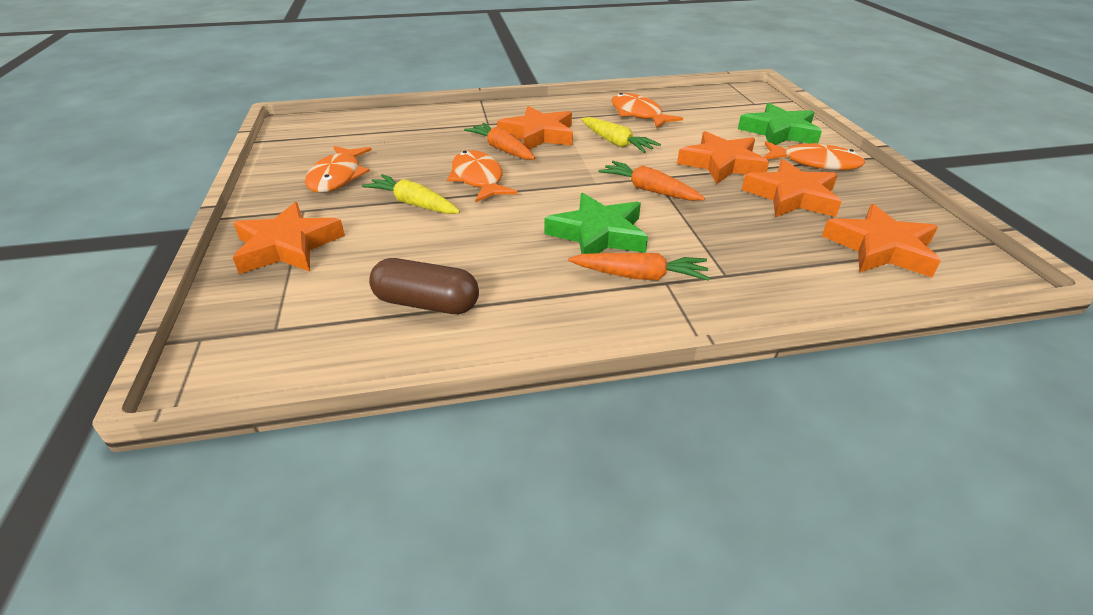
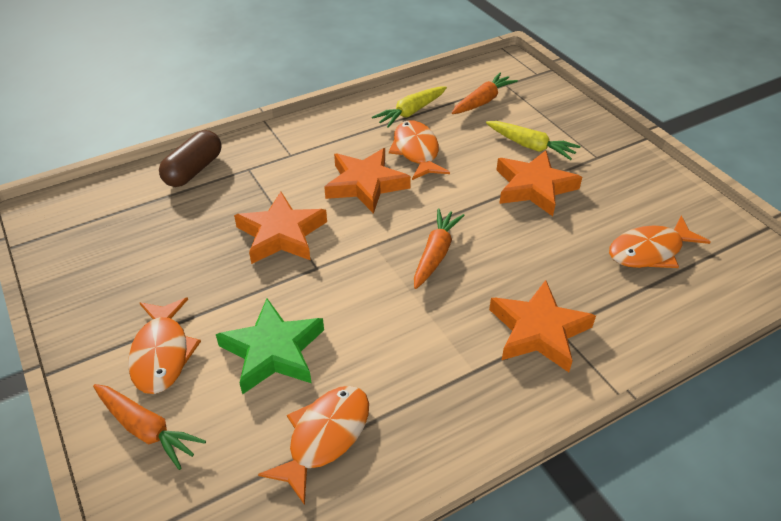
green star: 2 -> 1
orange star: 5 -> 4

